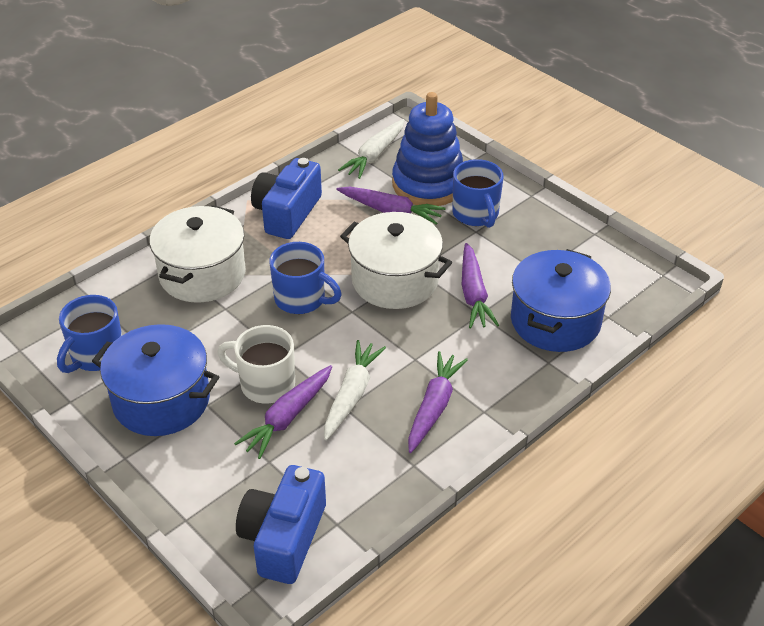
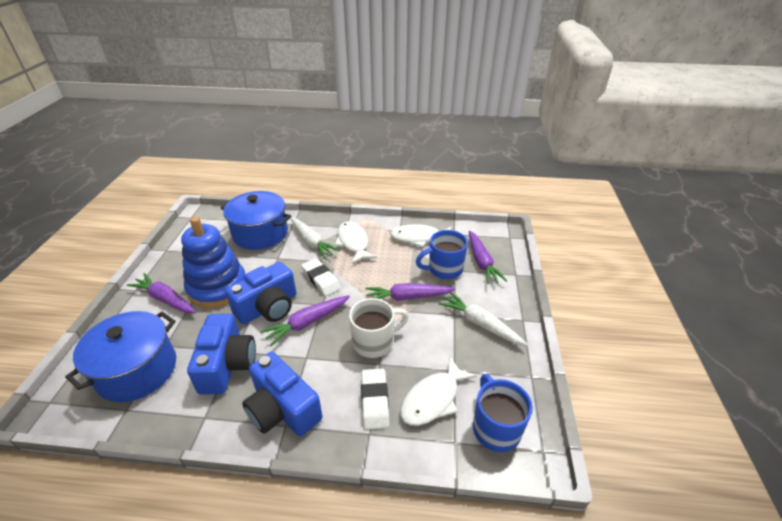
blue camera: 2 -> 3
blue mug: 3 -> 2
white eraser: 0 -> 2
white fish: 0 -> 3
white pot: 2 -> 0

